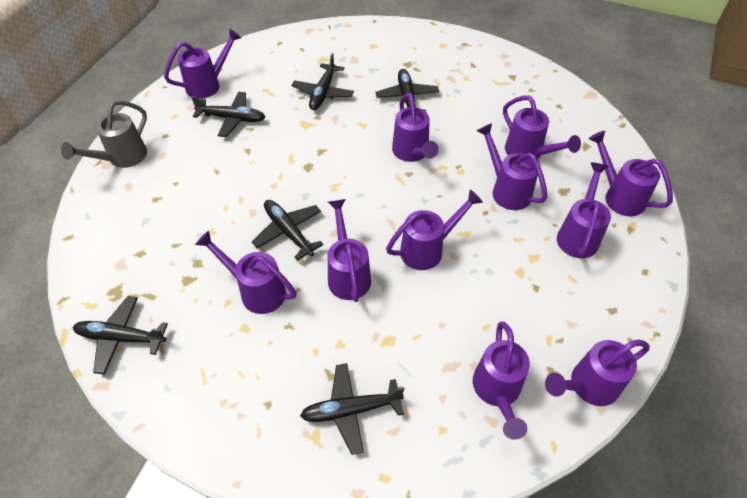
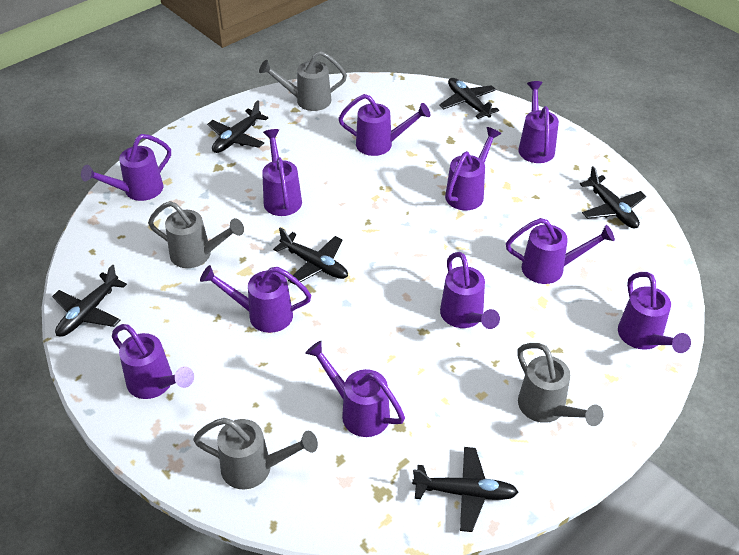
grey watering can: 1 -> 4

